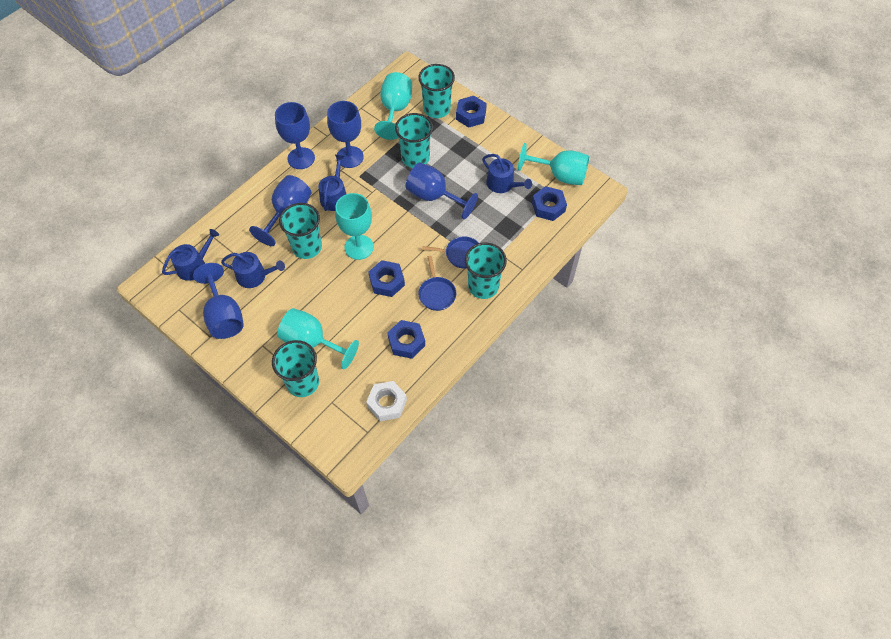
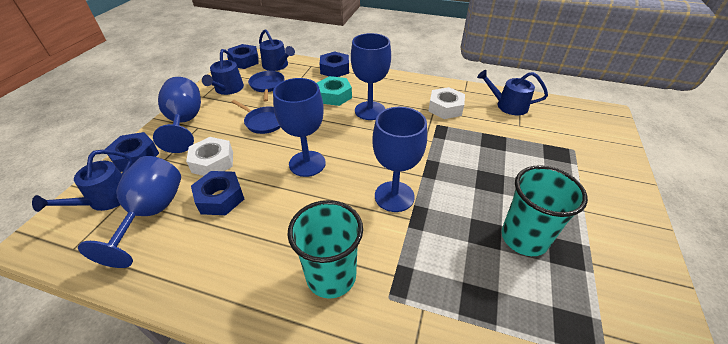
turquoise cup: 5 -> 2
turquoise goblet: 4 -> 0
turquoise nut: 0 -> 1
white nut: 1 -> 2

